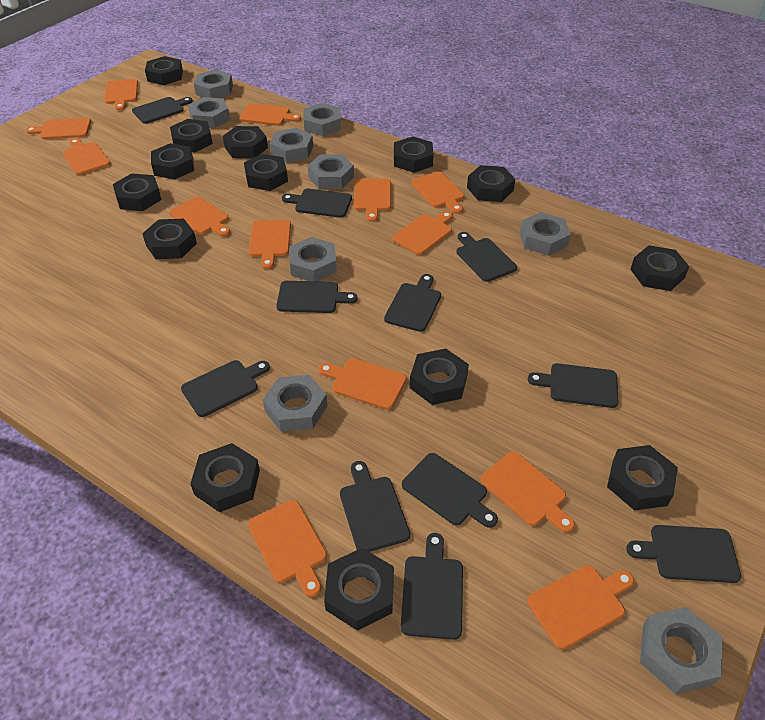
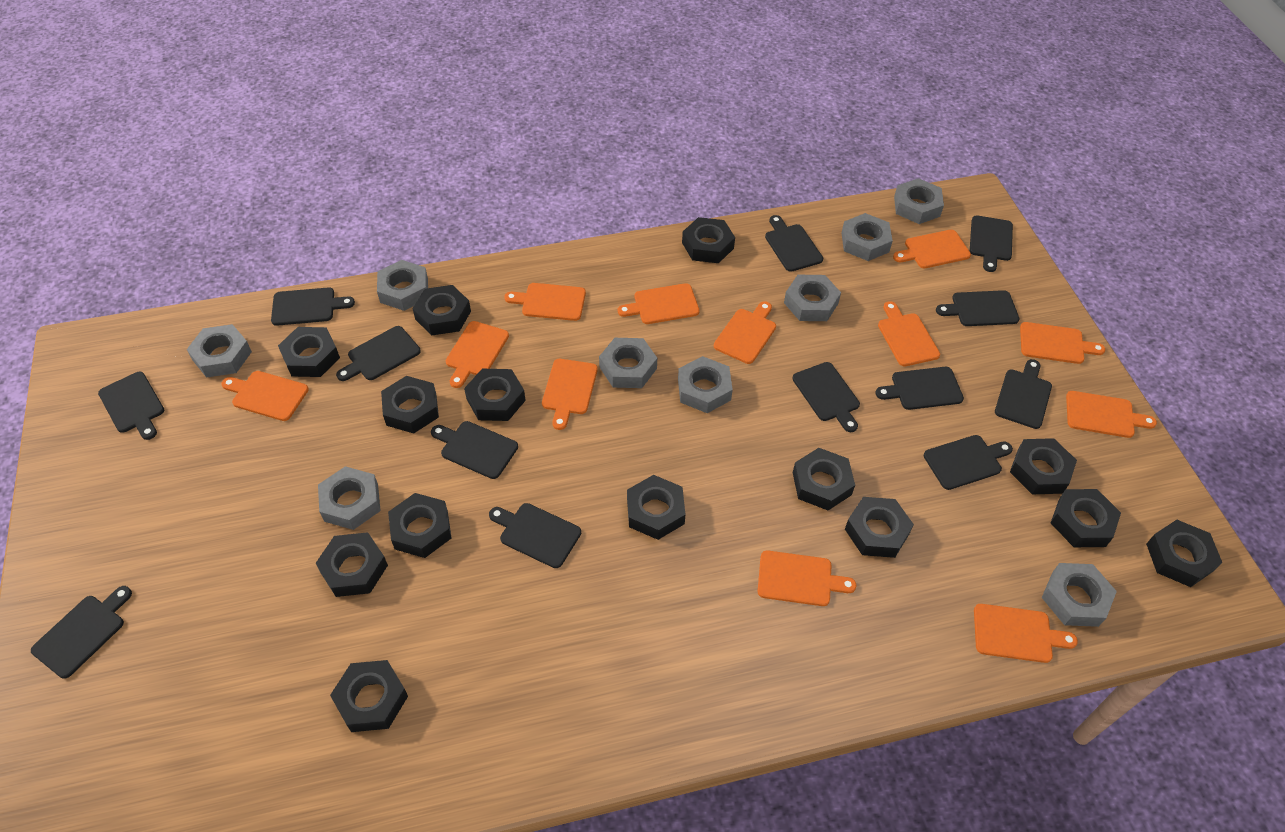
black cutting board: 11 -> 13
orange cutting board: 13 -> 12

